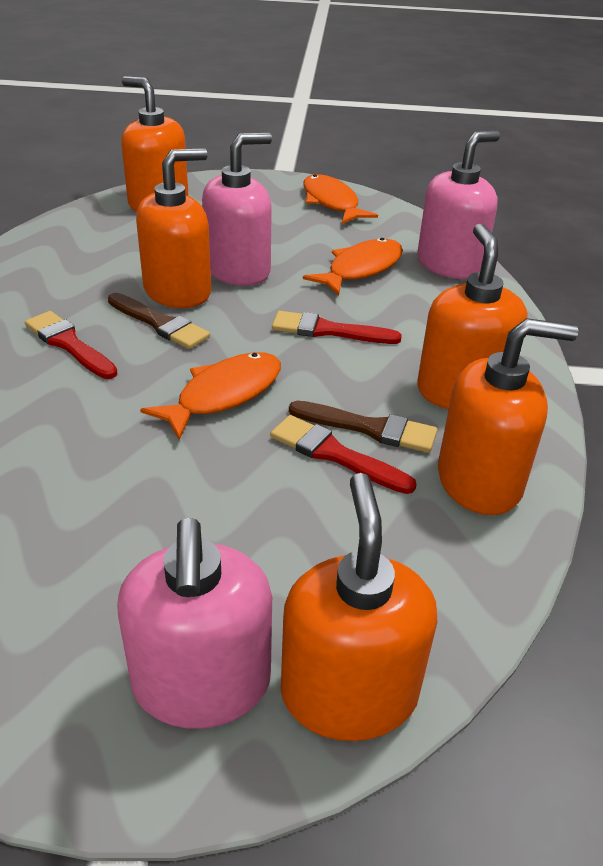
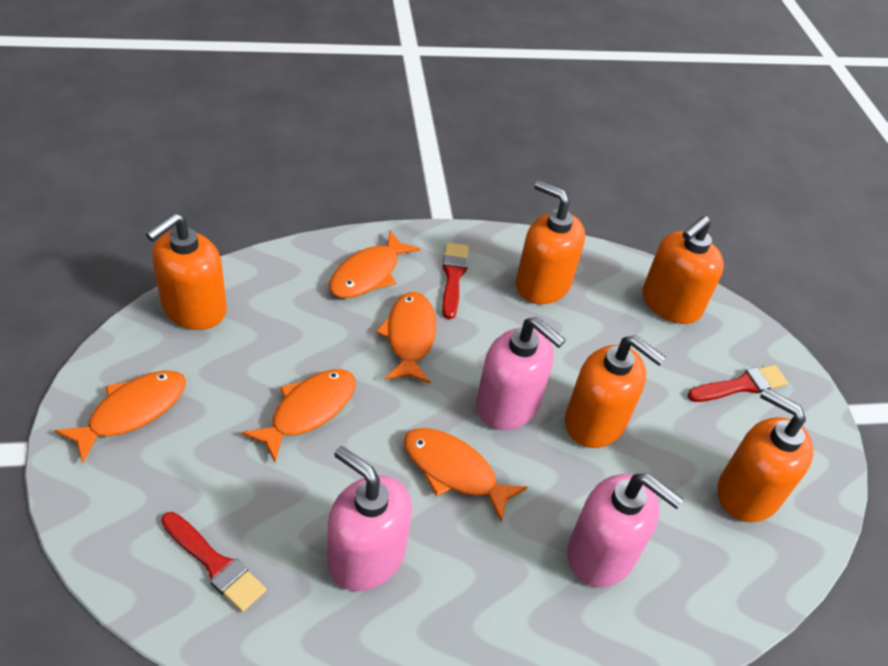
brown brush: 2 -> 0
orange fish: 3 -> 5

